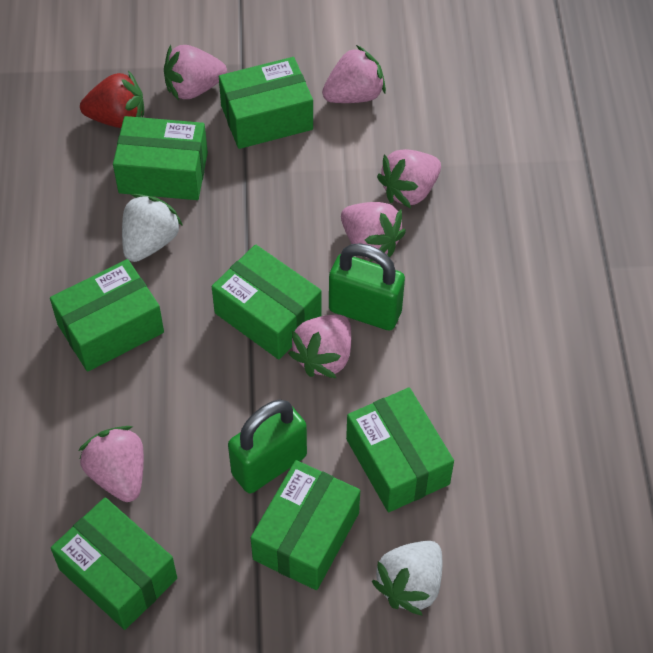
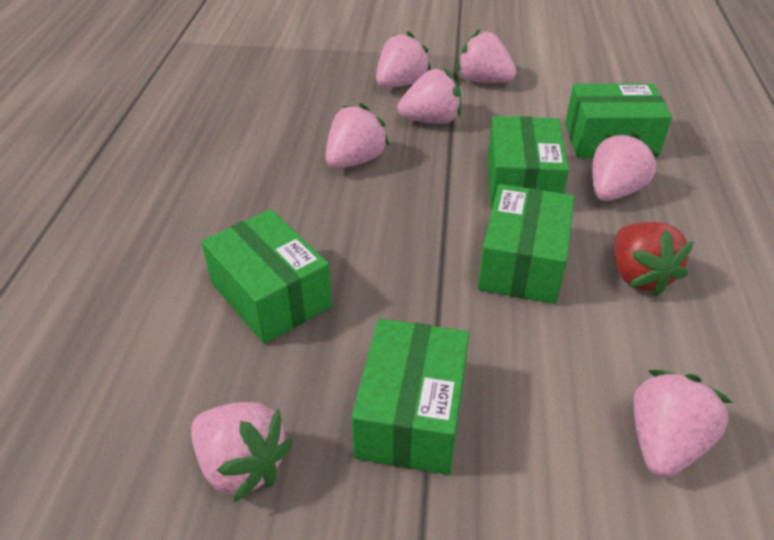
green box: 7 -> 5
green padlock: 2 -> 0
pink strawberry: 6 -> 7
white strawberry: 2 -> 0

